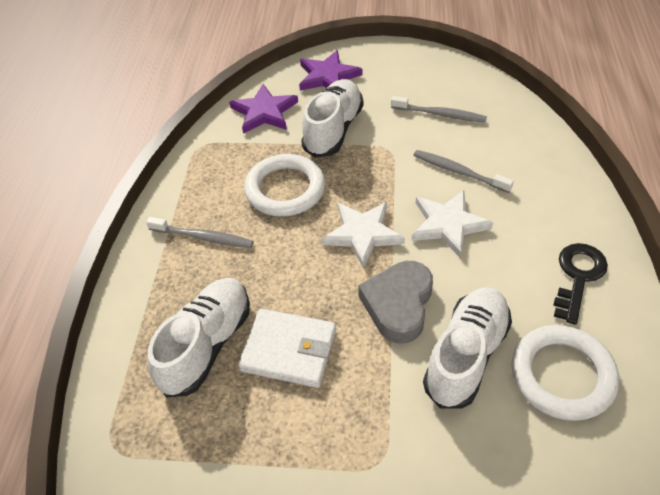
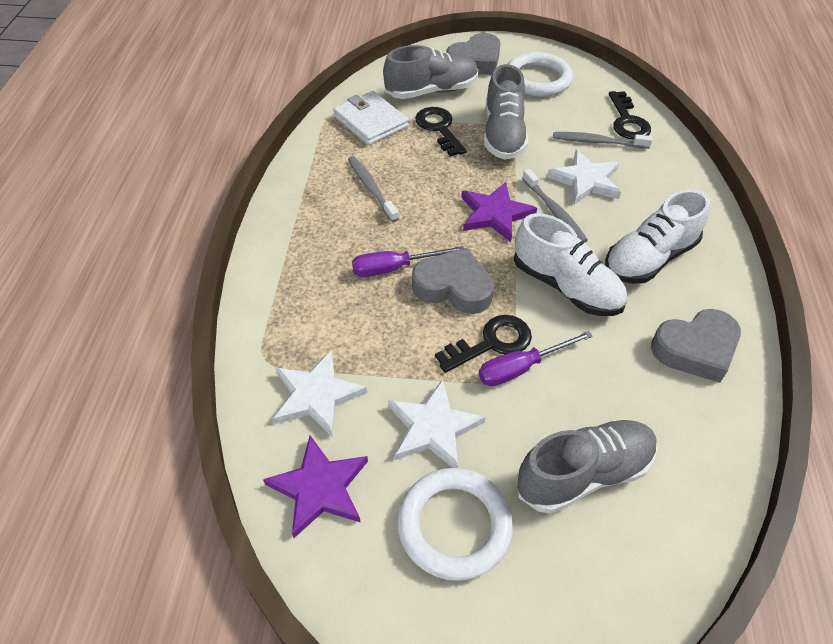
black key: 1 -> 3
grey heart: 1 -> 3
grey shoe: 0 -> 3
purple screwdriver: 0 -> 2
white shoe: 3 -> 2
white star: 2 -> 3

